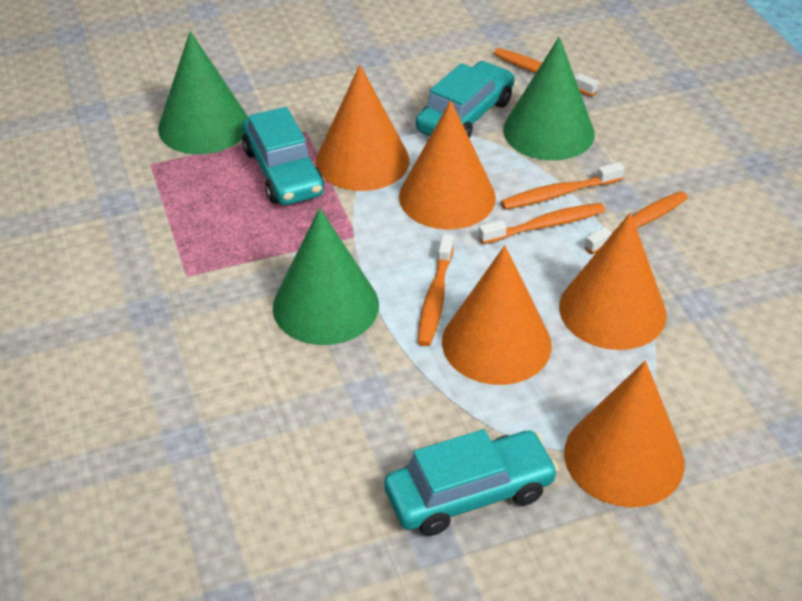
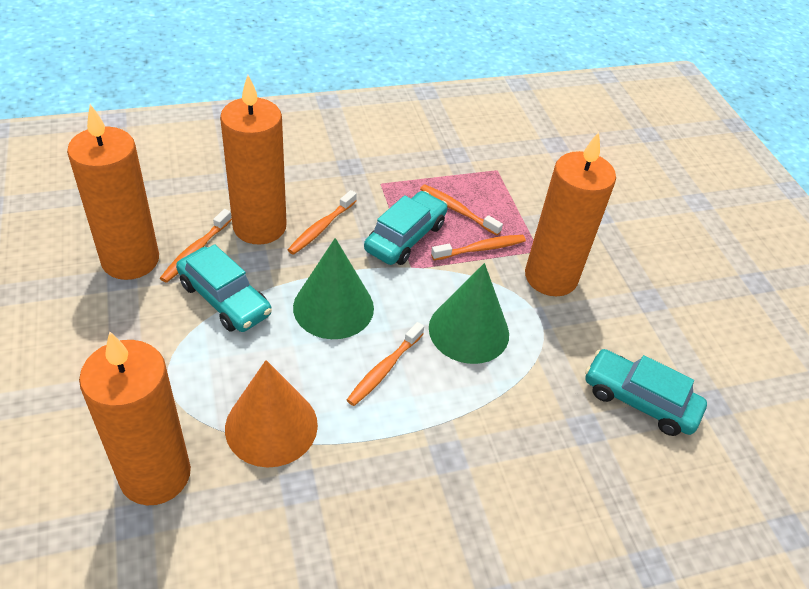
green cone: 3 -> 2
orange candle: 0 -> 4
orange cone: 5 -> 1

